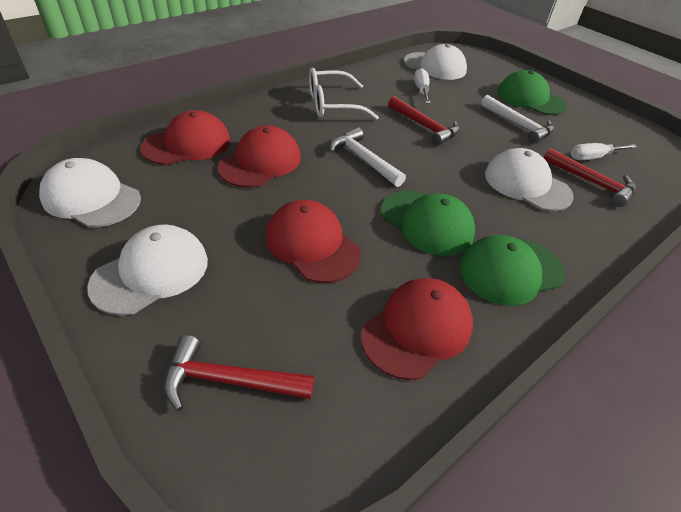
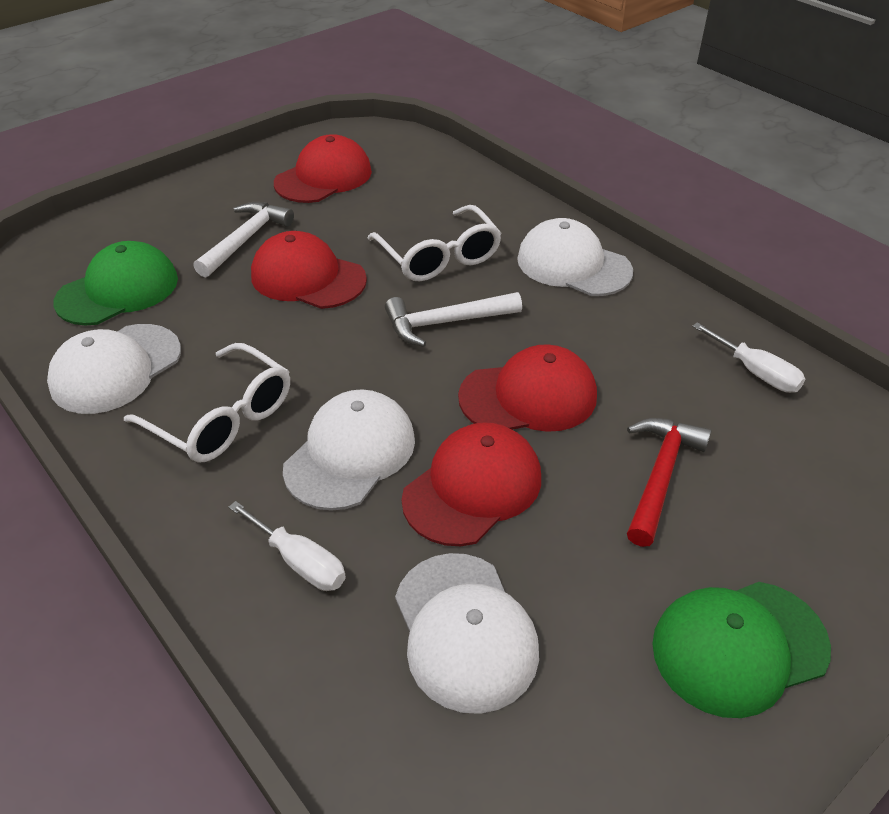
green cap: 3 -> 2
red hammer: 3 -> 1
white glasses: 1 -> 2

